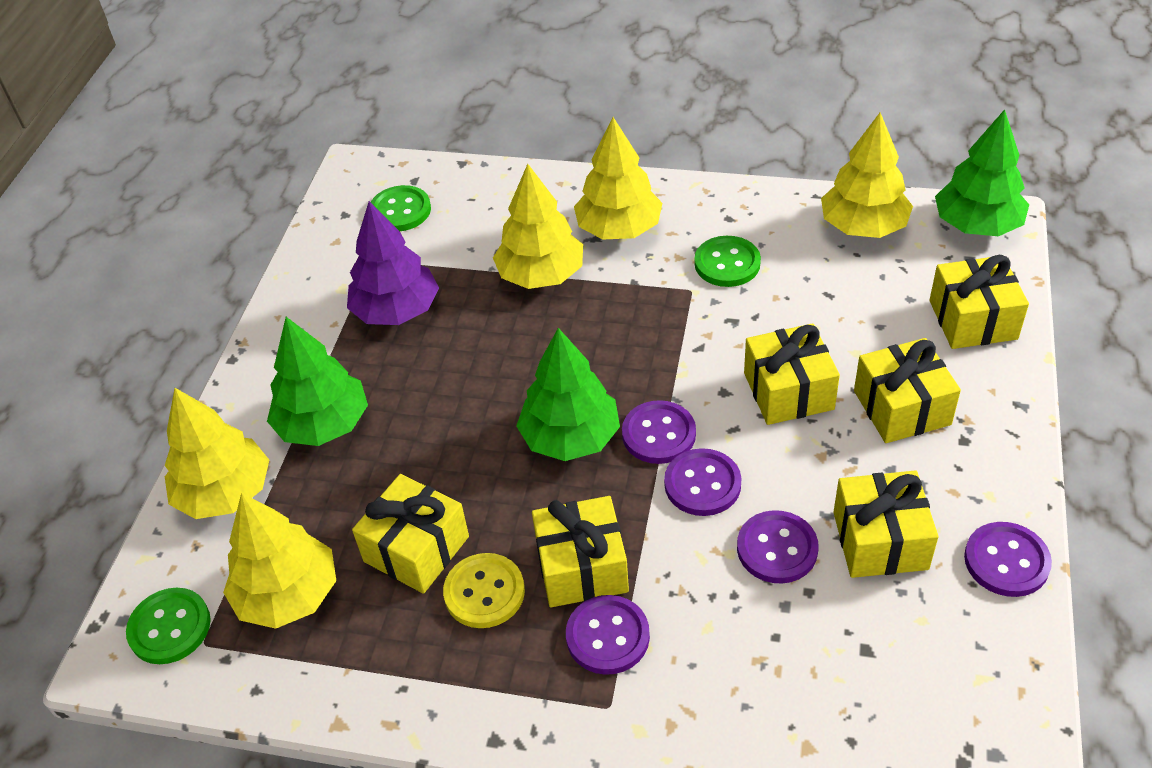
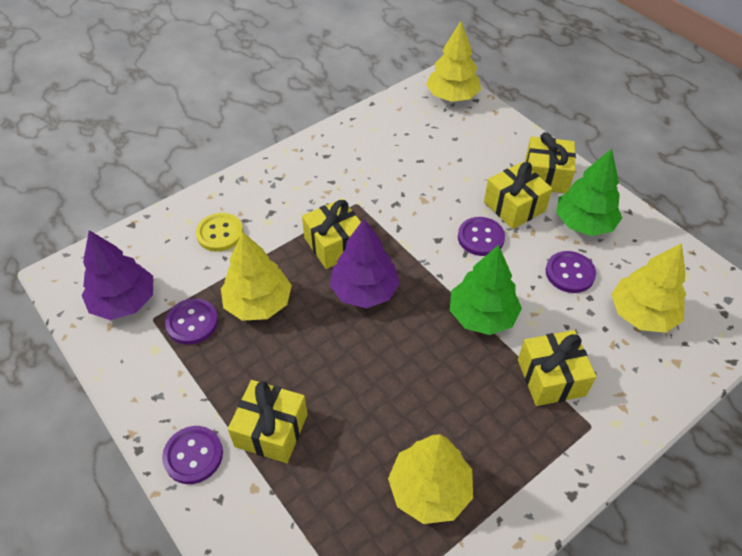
green button: 3 -> 0
green tree: 3 -> 2
purple button: 5 -> 4
purple tree: 1 -> 2
yellow gift: 6 -> 5
yellow tree: 5 -> 4

